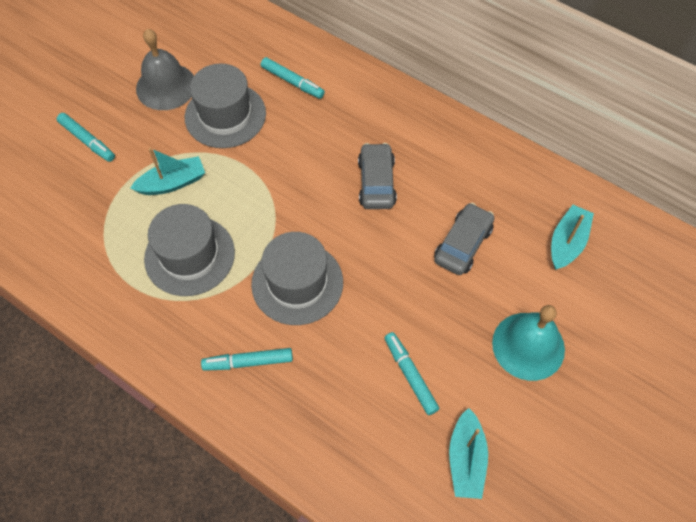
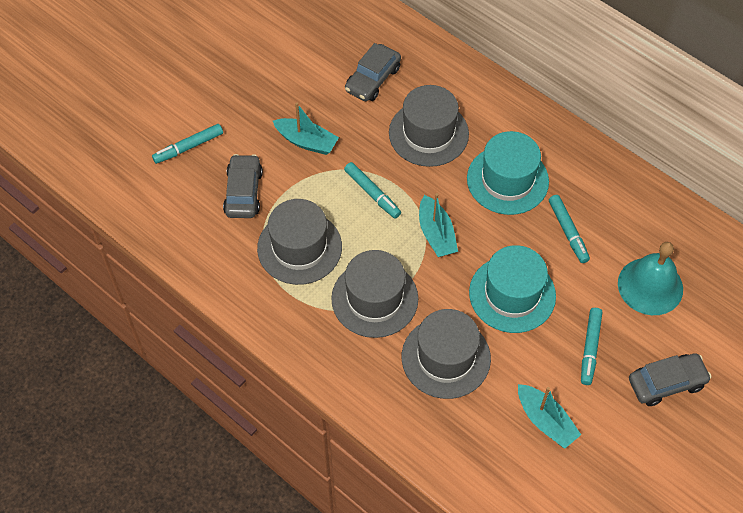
grey bell: 1 -> 0
grey car: 2 -> 3
grey hat: 3 -> 4
turquoise hat: 0 -> 2

